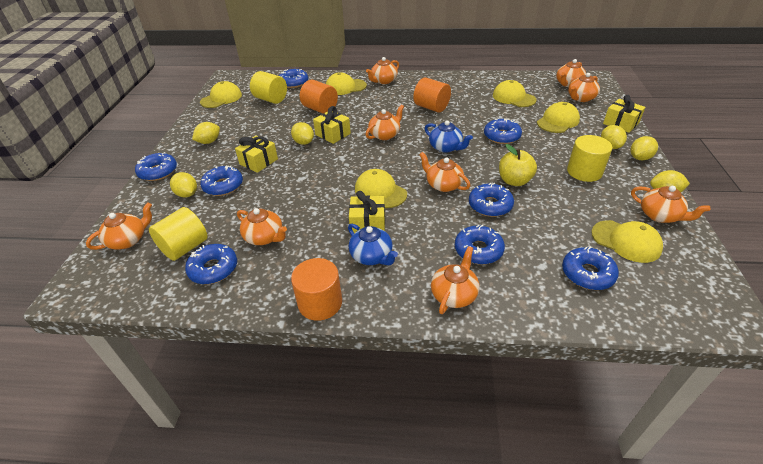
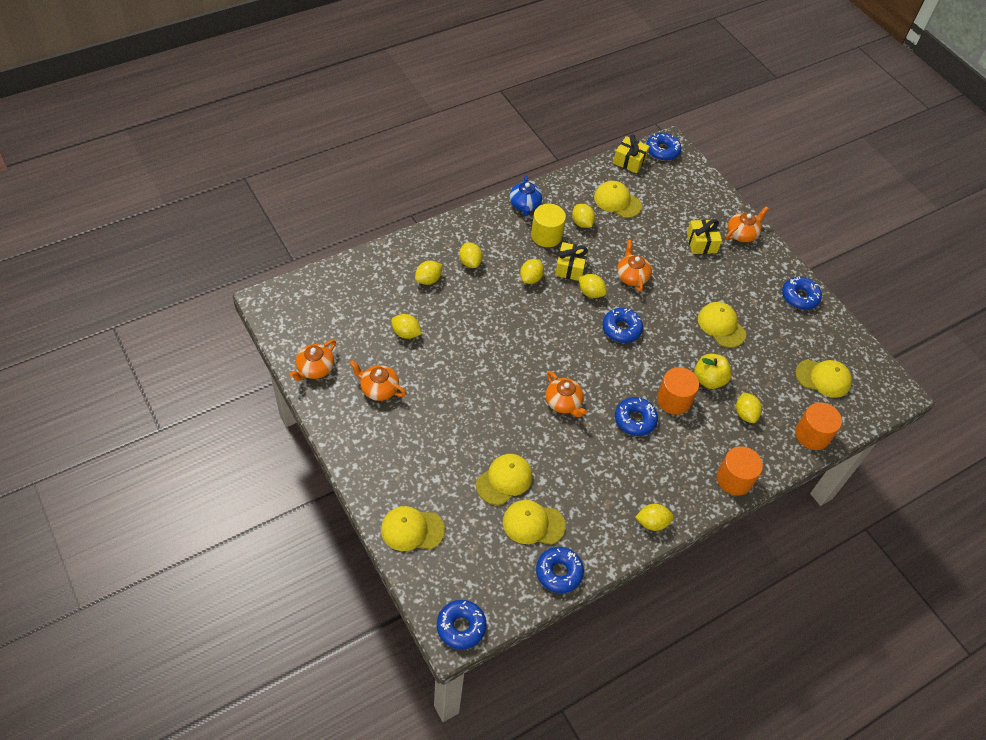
blue donut: 8 -> 6
blue teapot: 2 -> 1
orange teapot: 9 -> 5
yellow cylinder: 3 -> 1
yellow gift: 4 -> 3
yellow lemon: 6 -> 8

